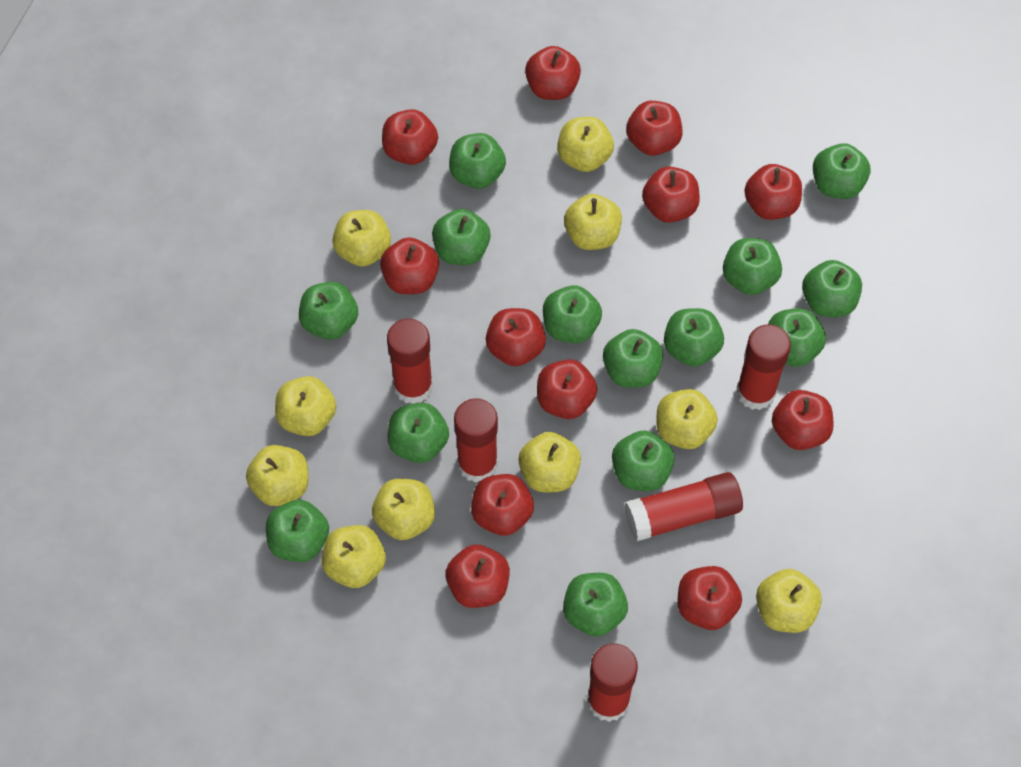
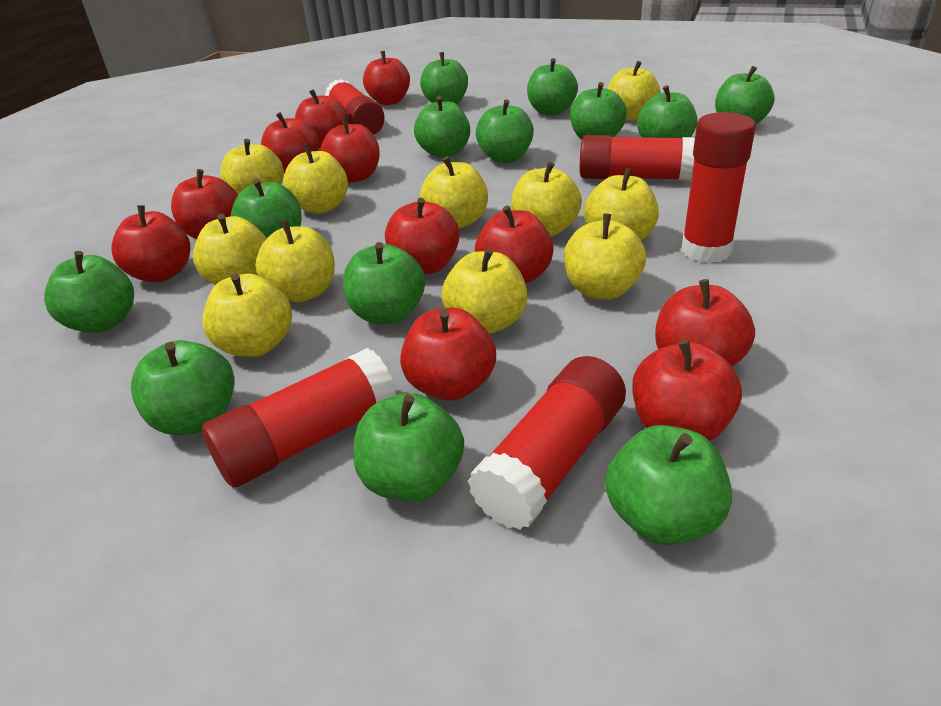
green apple: 14 -> 13
red apple: 12 -> 11
yellow apple: 10 -> 11

